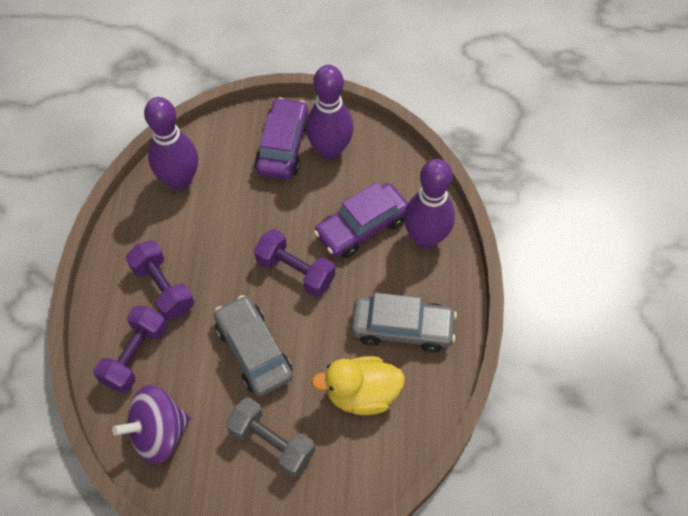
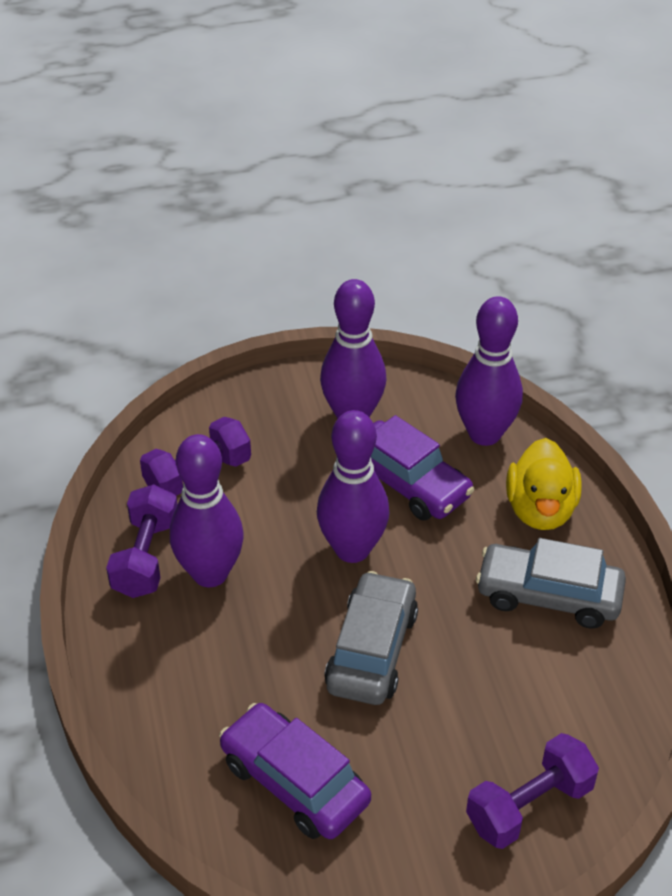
grey dumbbell: 1 -> 0
purple bowling pin: 3 -> 4
purple spinning top: 1 -> 0

